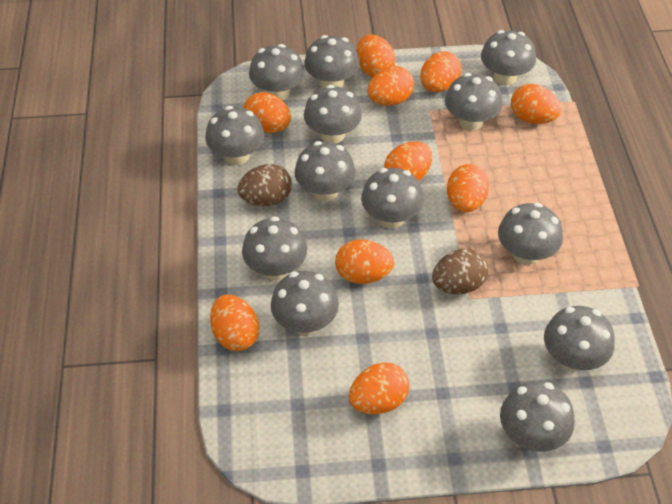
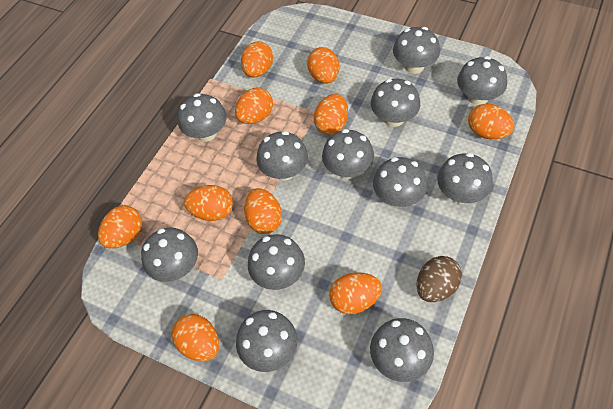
brown egg: 2 -> 1
grey mushroom: 13 -> 12

